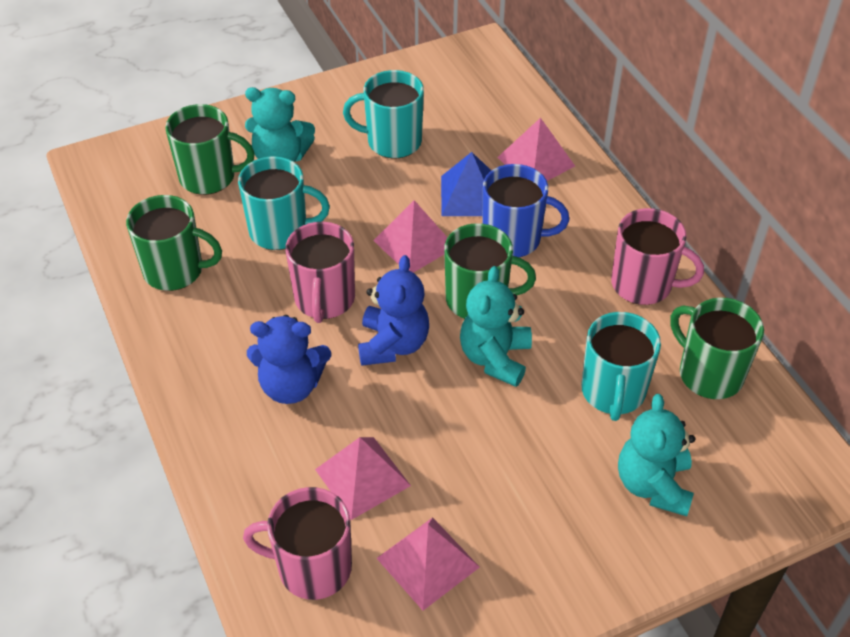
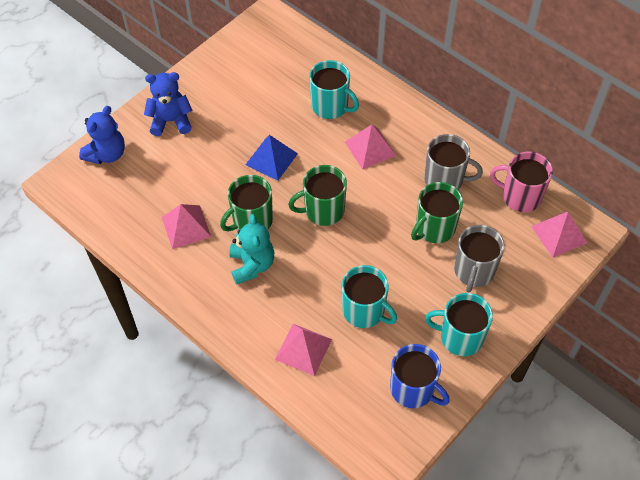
green mug: 4 -> 3
grey mug: 0 -> 2
pink mug: 3 -> 1
turquoise teddy bear: 3 -> 1

